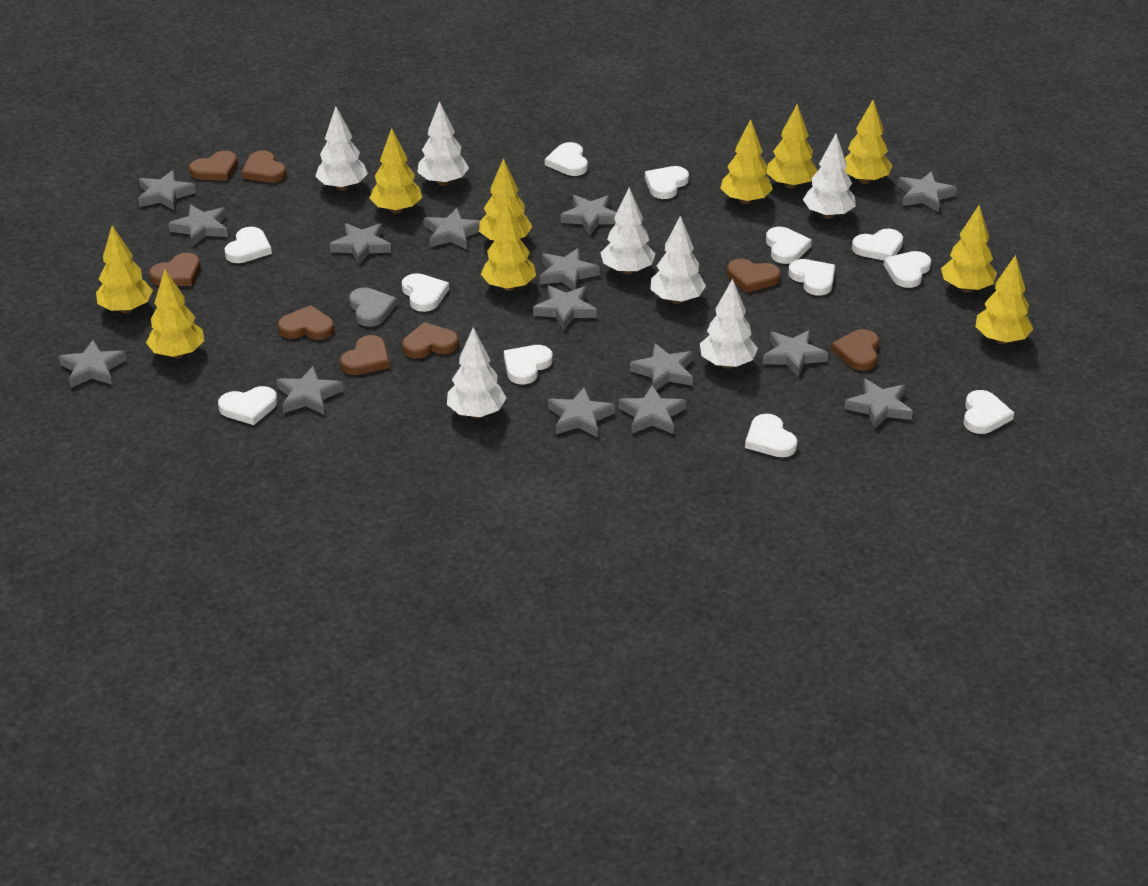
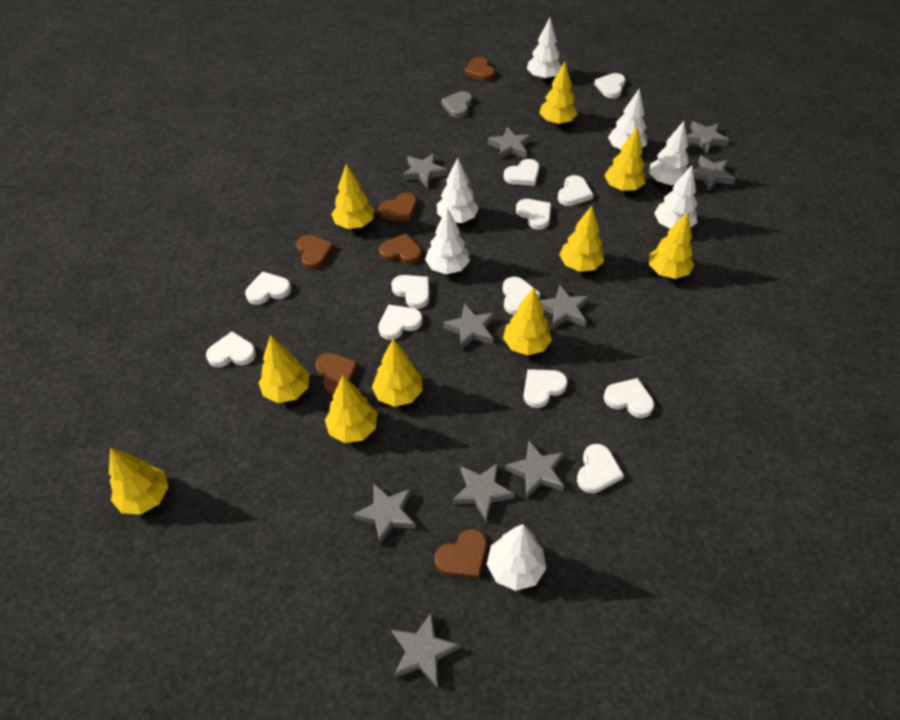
brown heart: 8 -> 6
grey star: 15 -> 10

